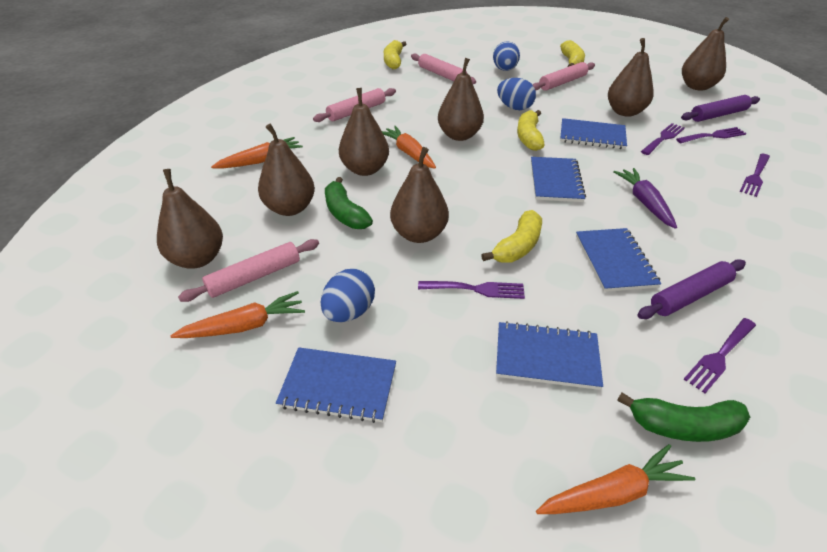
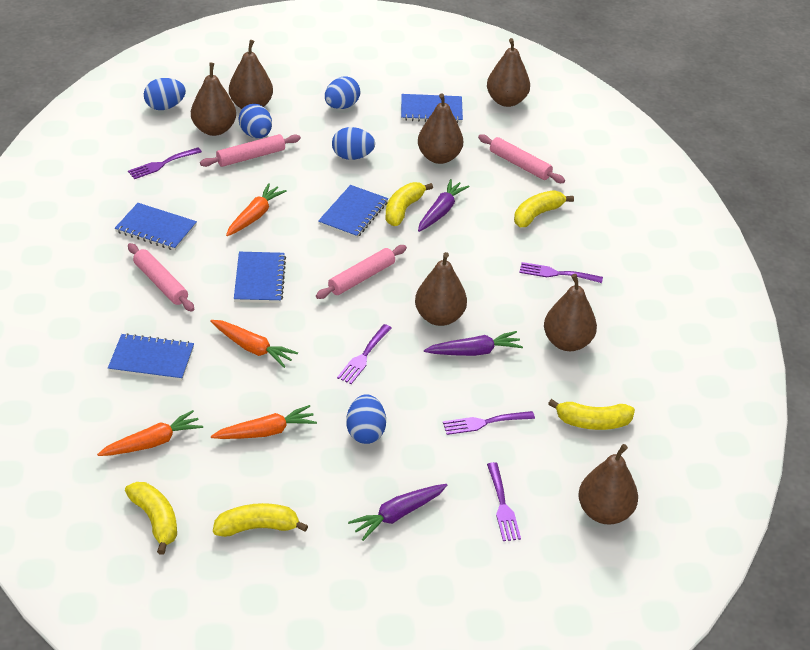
blue egg: 3 -> 5
green banana: 2 -> 0
purple carrot: 1 -> 3
purple rolling pin: 2 -> 0
yellow banana: 4 -> 5

